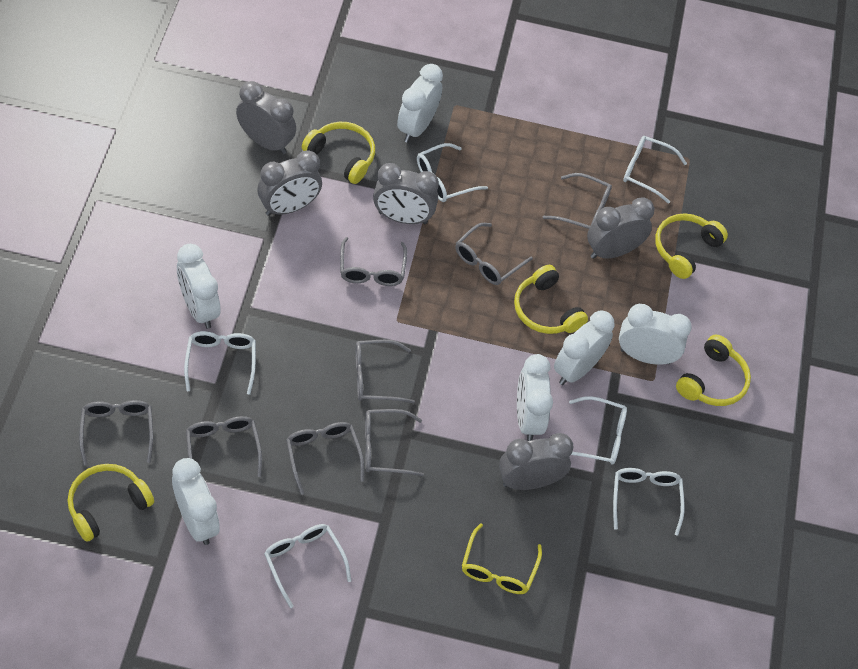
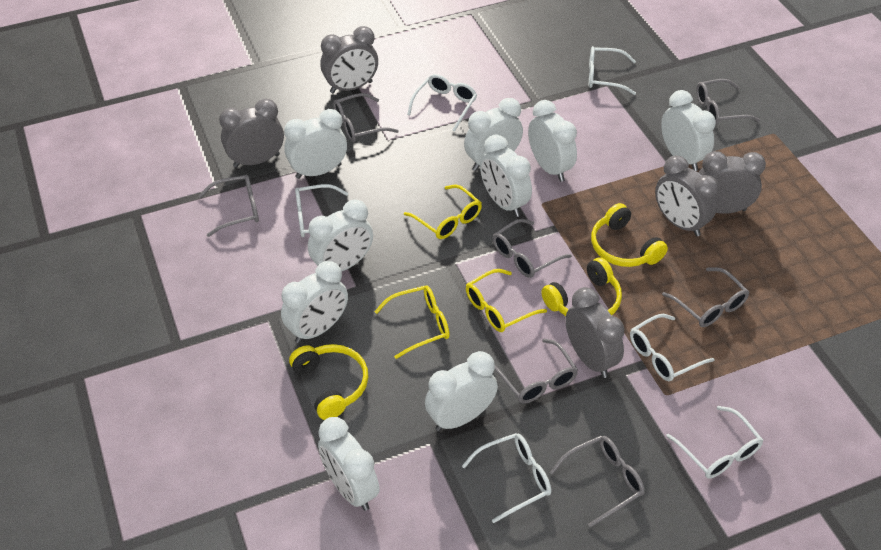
grey glasses: 8 -> 7
white clock: 6 -> 9
yellow glasses: 1 -> 3
yellow headphones: 5 -> 3

